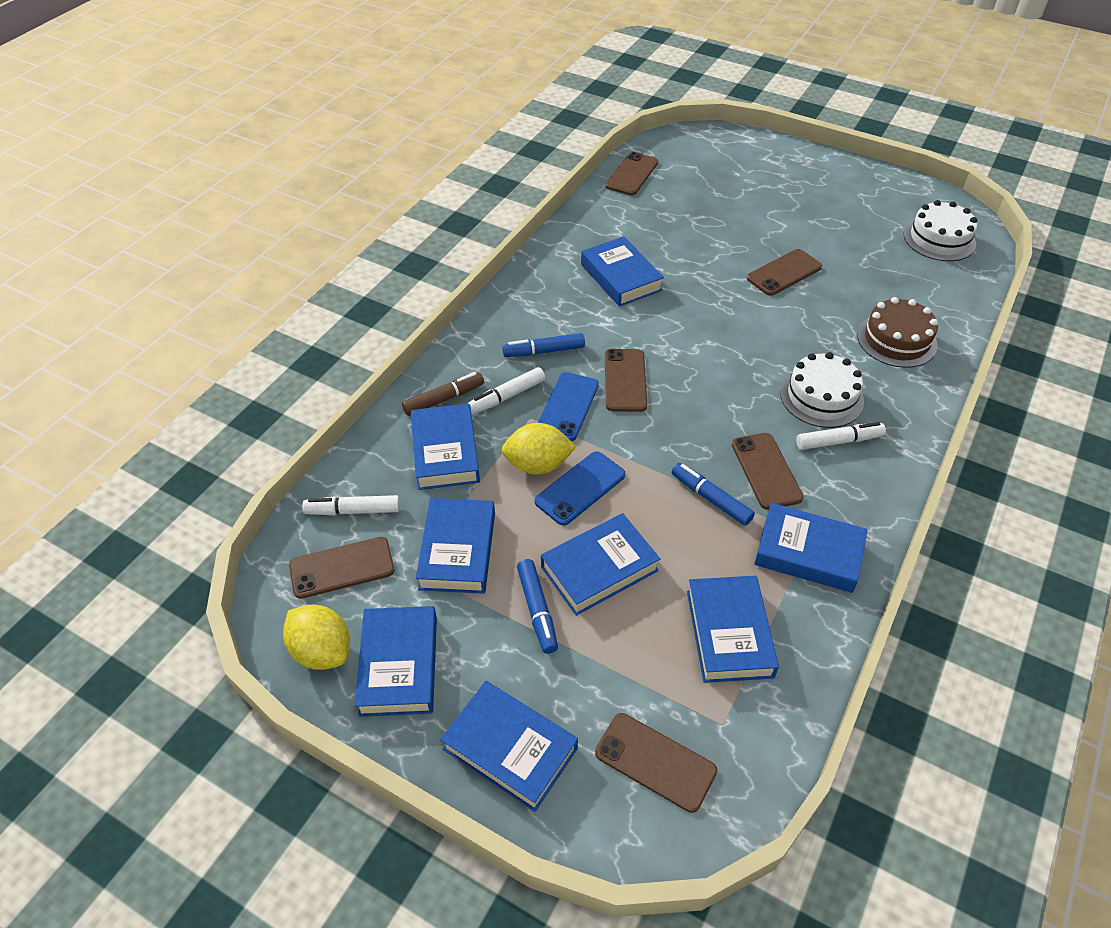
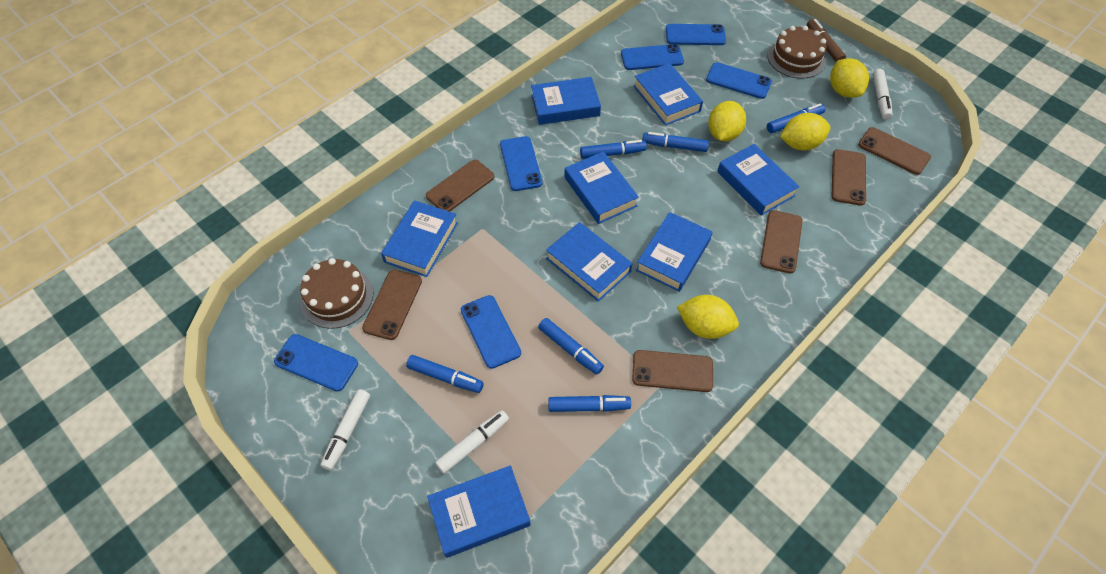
blue marker: 3 -> 6
blue phone: 2 -> 6
brown cake: 1 -> 2
white cake: 2 -> 0
yellow lemon: 2 -> 4

